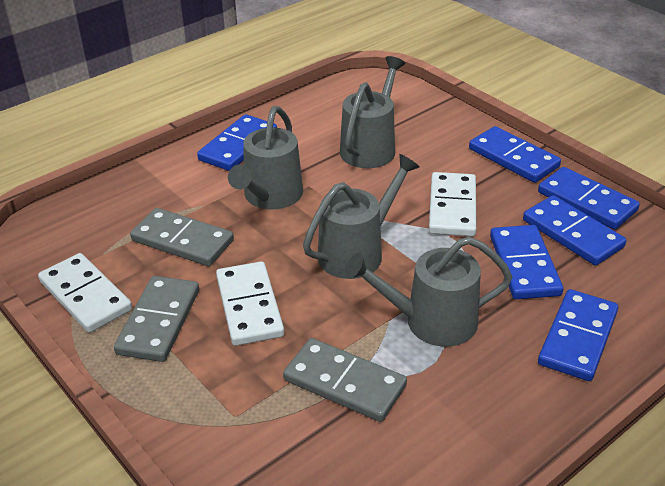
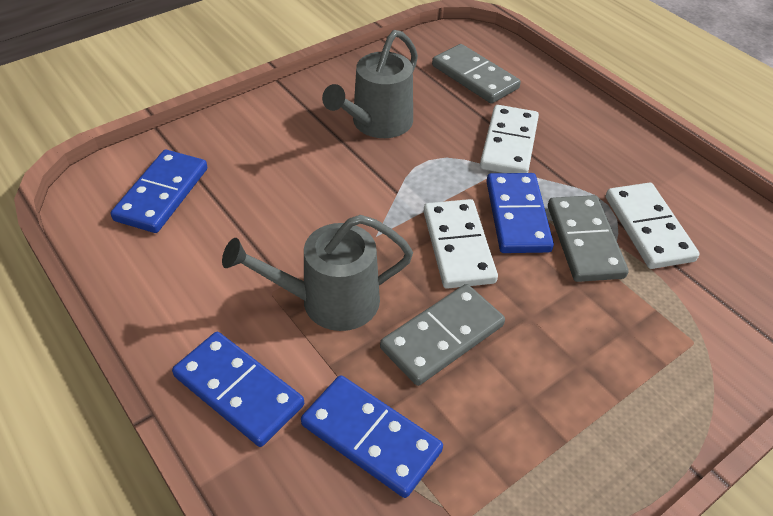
blue domino: 6 -> 4
grey watering can: 4 -> 2

